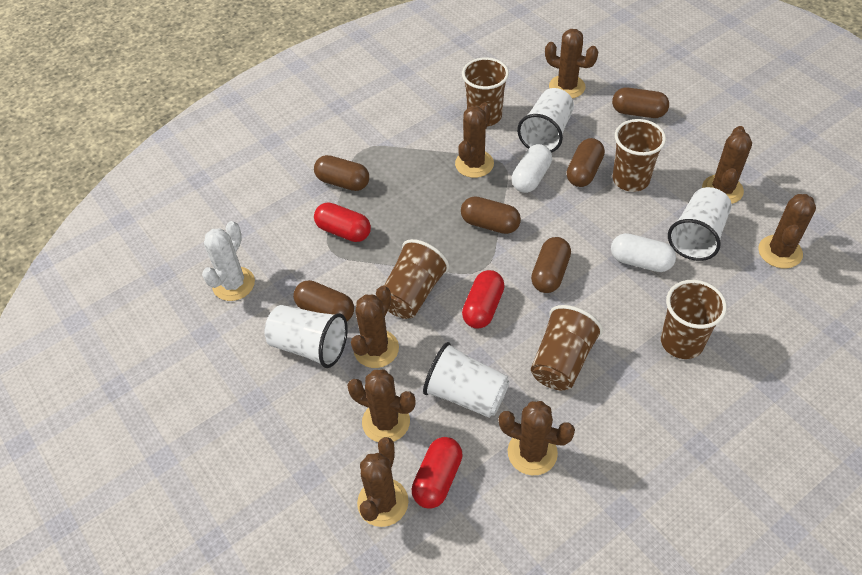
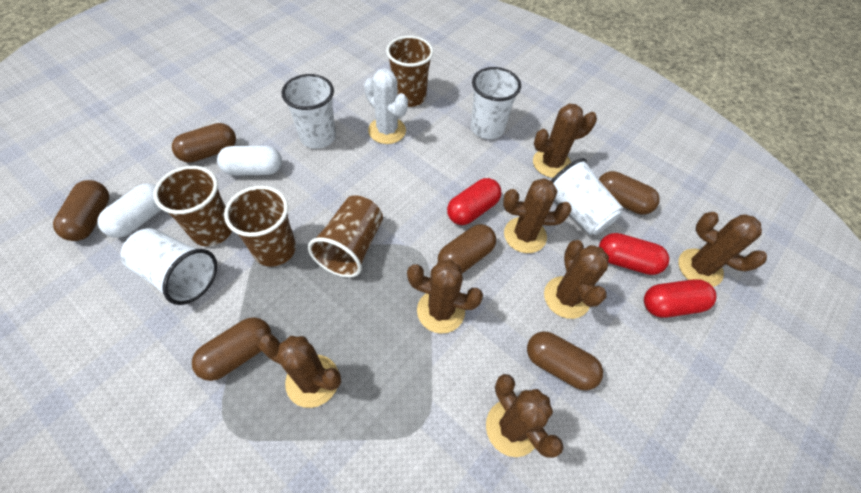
brown cactus: 8 -> 7
brown cup: 5 -> 4

